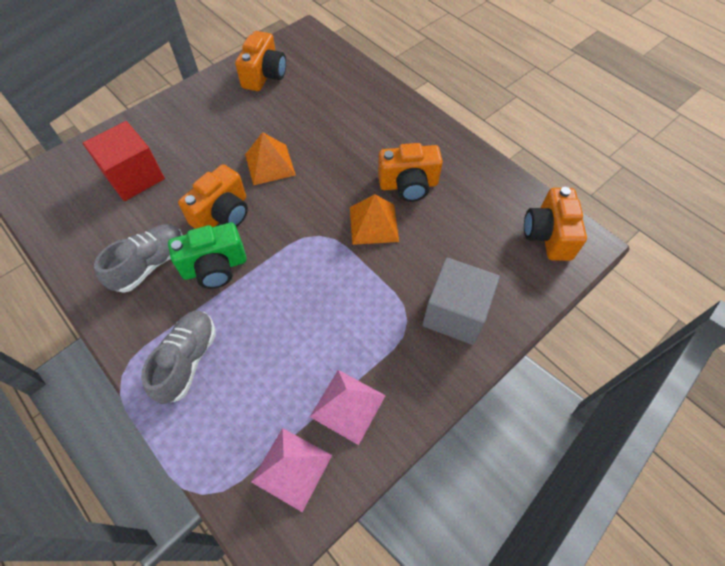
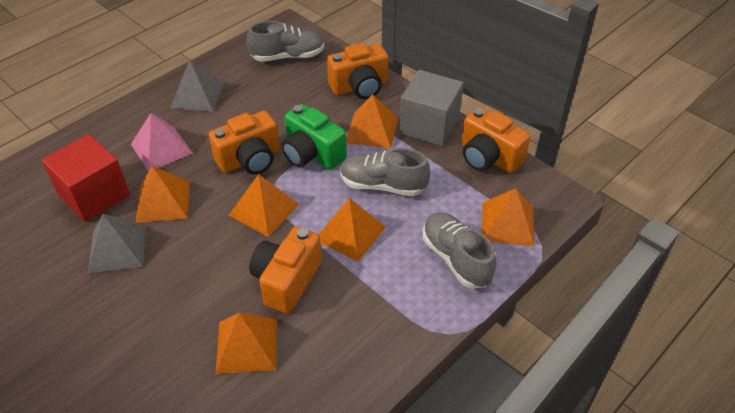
grey pyramid: 0 -> 2
grey shoe: 2 -> 3
orange pyramid: 2 -> 6
pink pyramid: 2 -> 1

